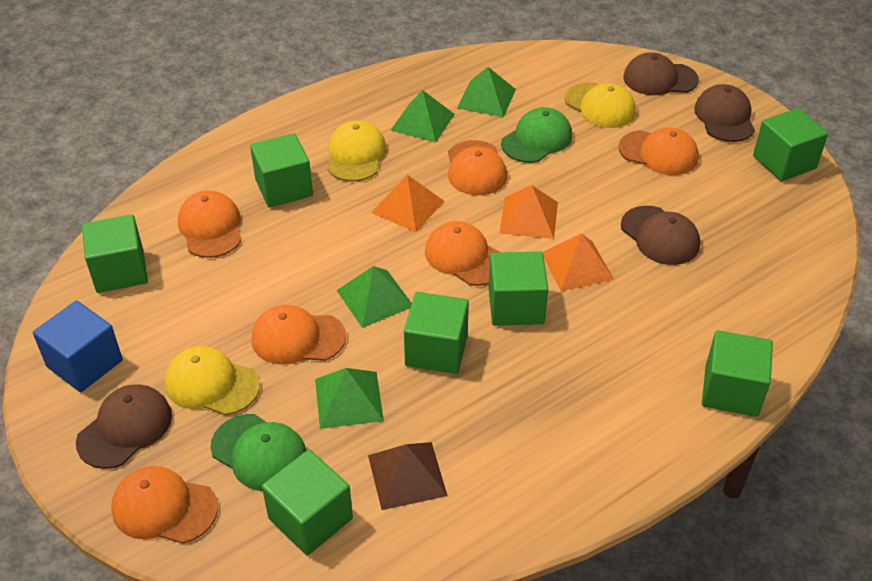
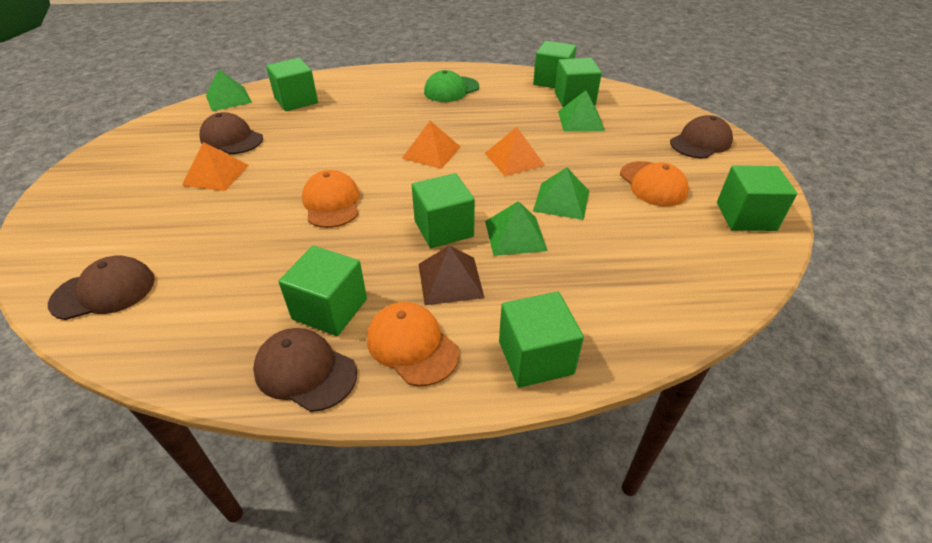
blue cube: 1 -> 0
green cap: 2 -> 1
orange cap: 6 -> 3
yellow cap: 3 -> 0

